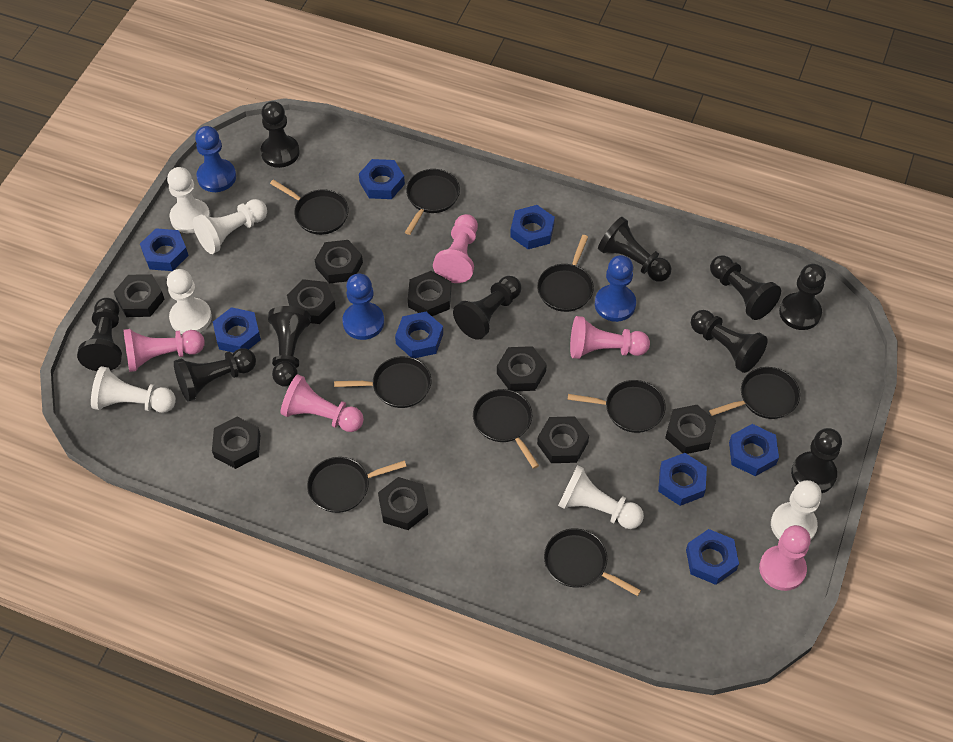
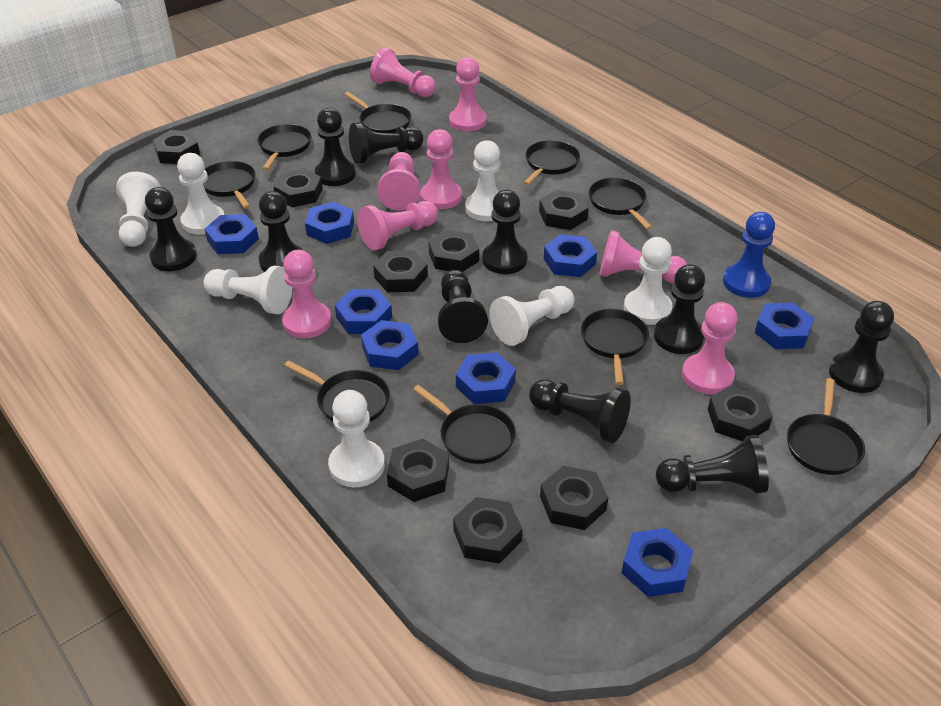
blue pawn: 3 -> 1
pink pawn: 5 -> 8
white pawn: 6 -> 7

